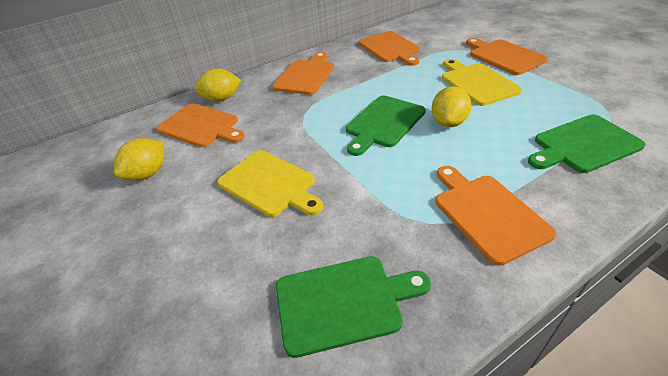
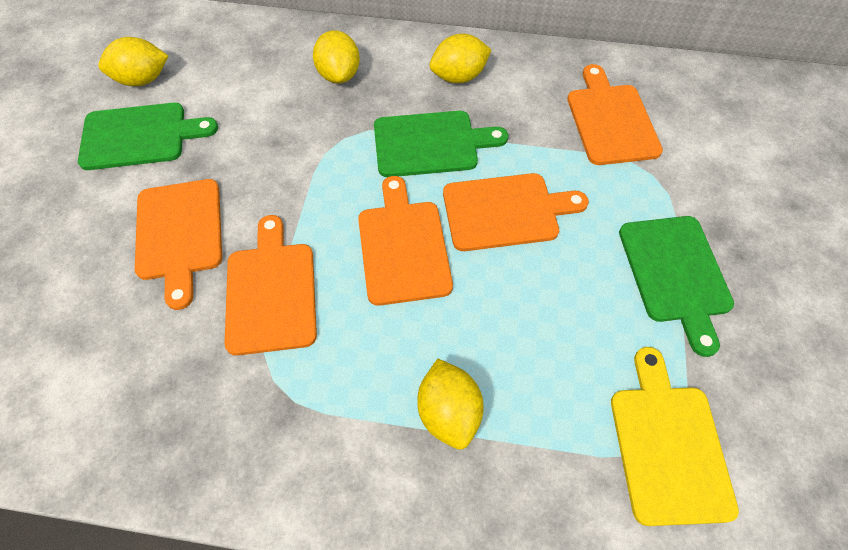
yellow cutting board: 2 -> 1
yellow lemon: 3 -> 4

